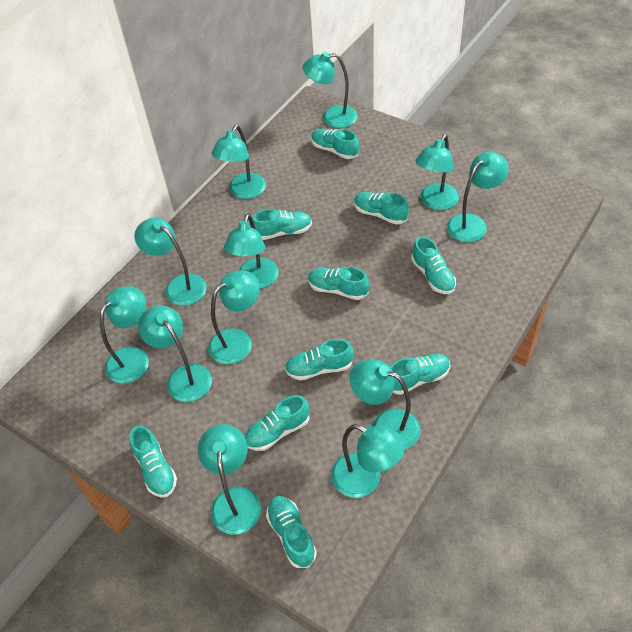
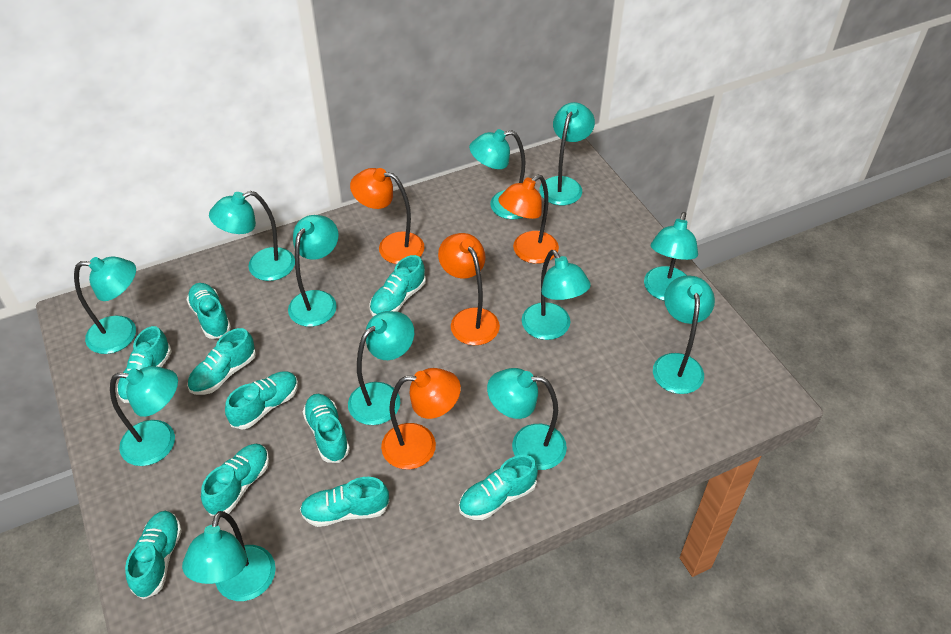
orange lamp: 0 -> 4

